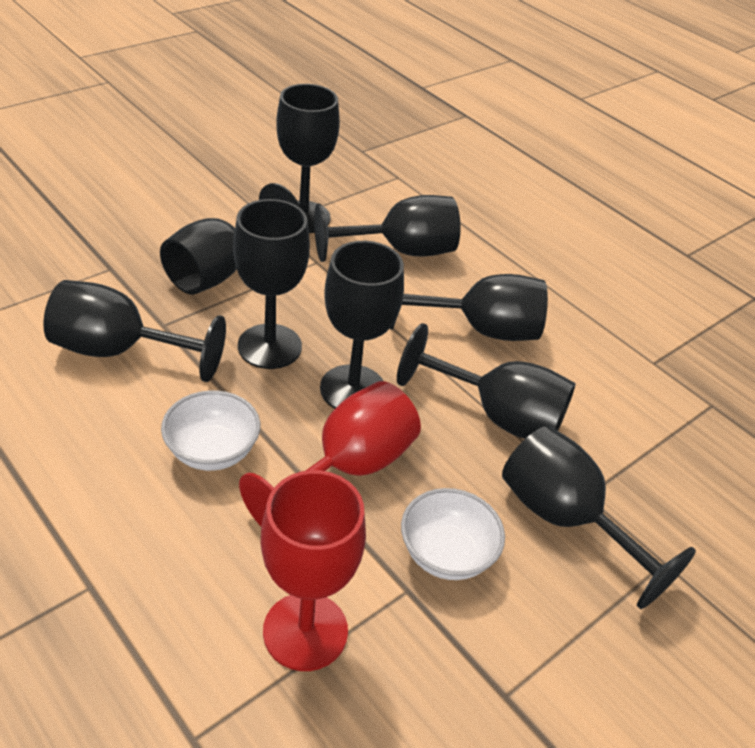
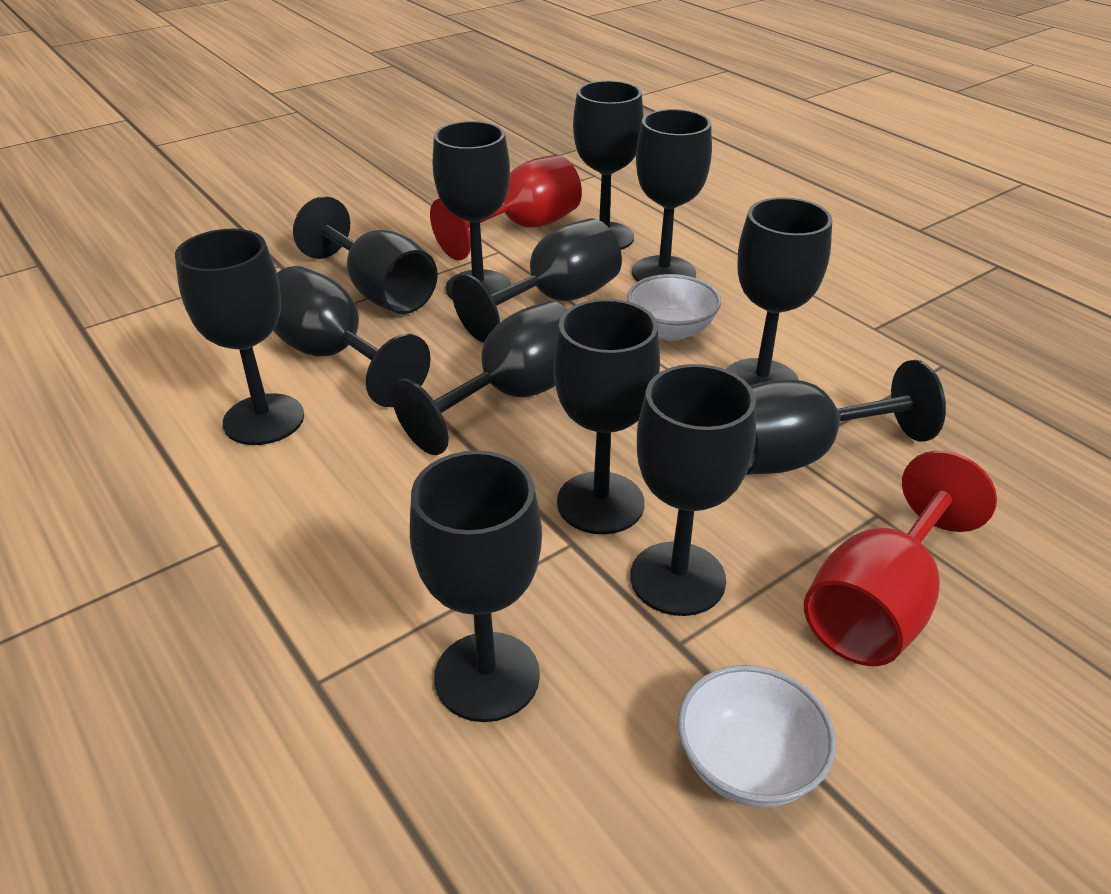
black goblet: 9 -> 13

